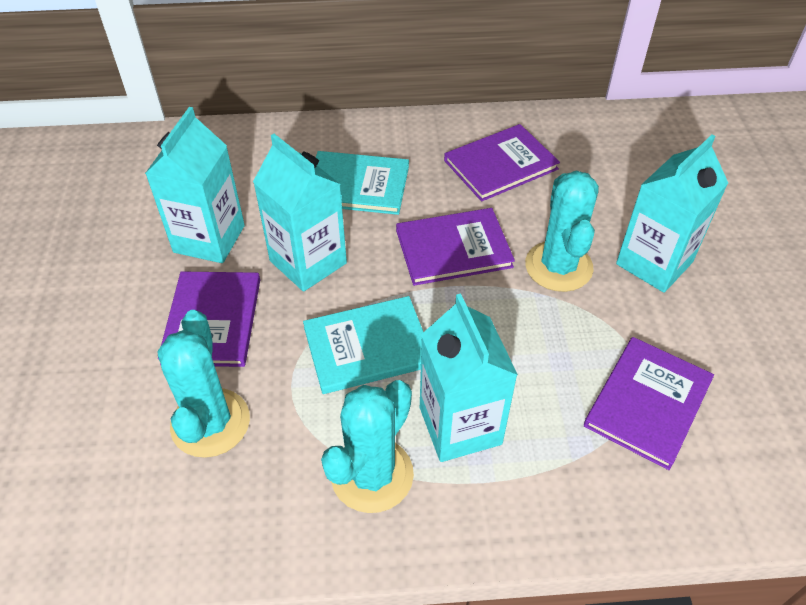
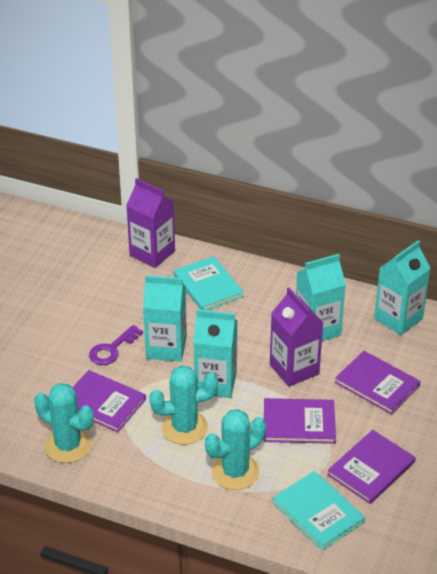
purple carton: 0 -> 2
purple key: 0 -> 1

